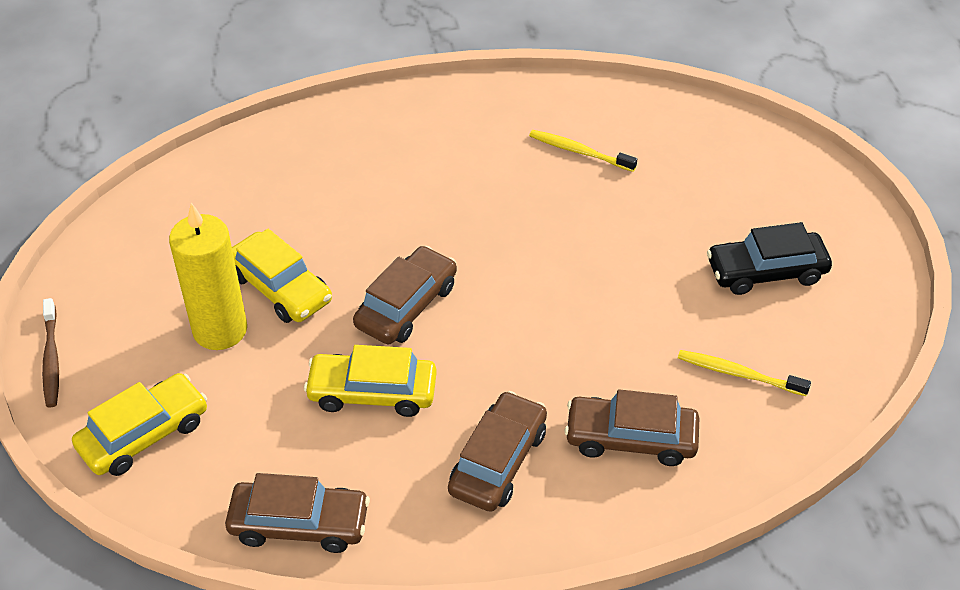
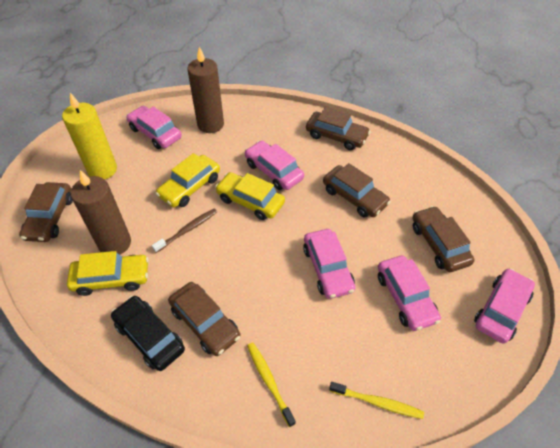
brown candle: 0 -> 2
brown car: 4 -> 5
pink car: 0 -> 5

